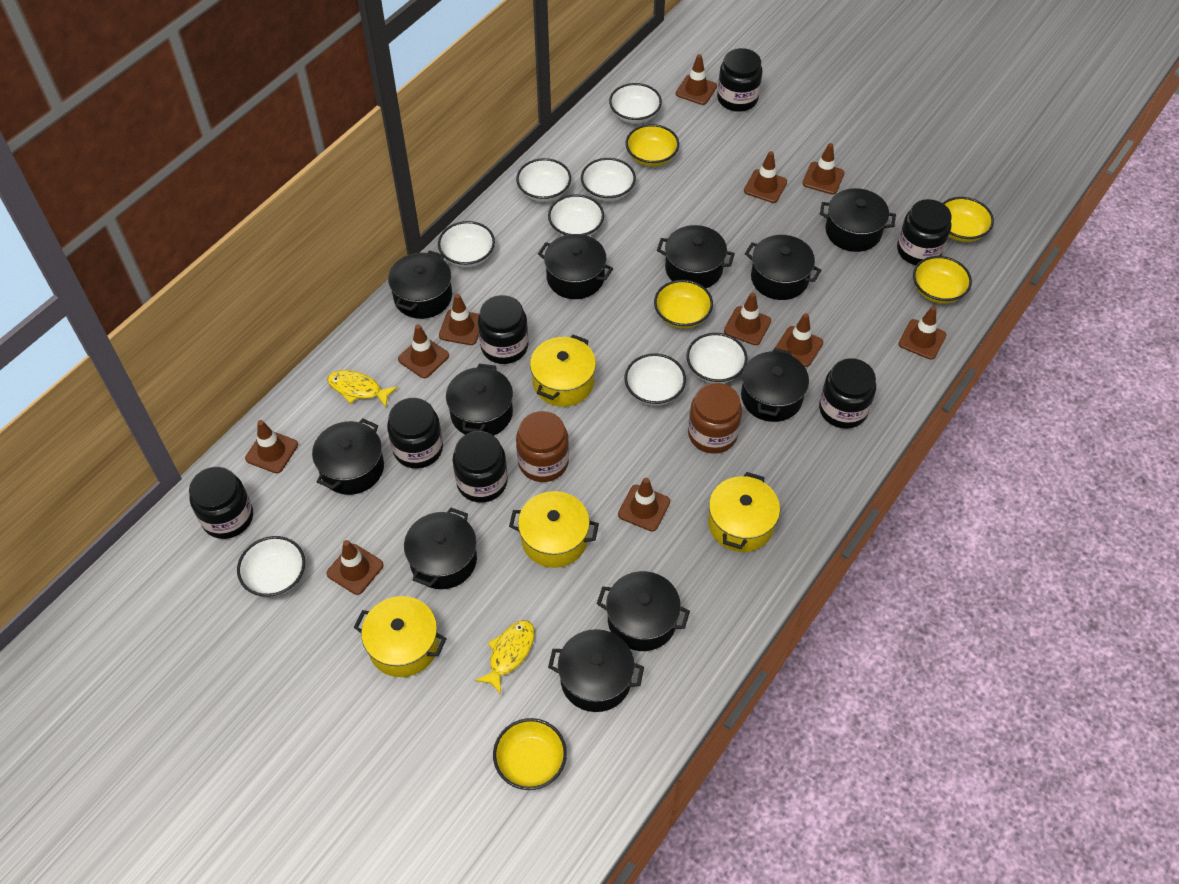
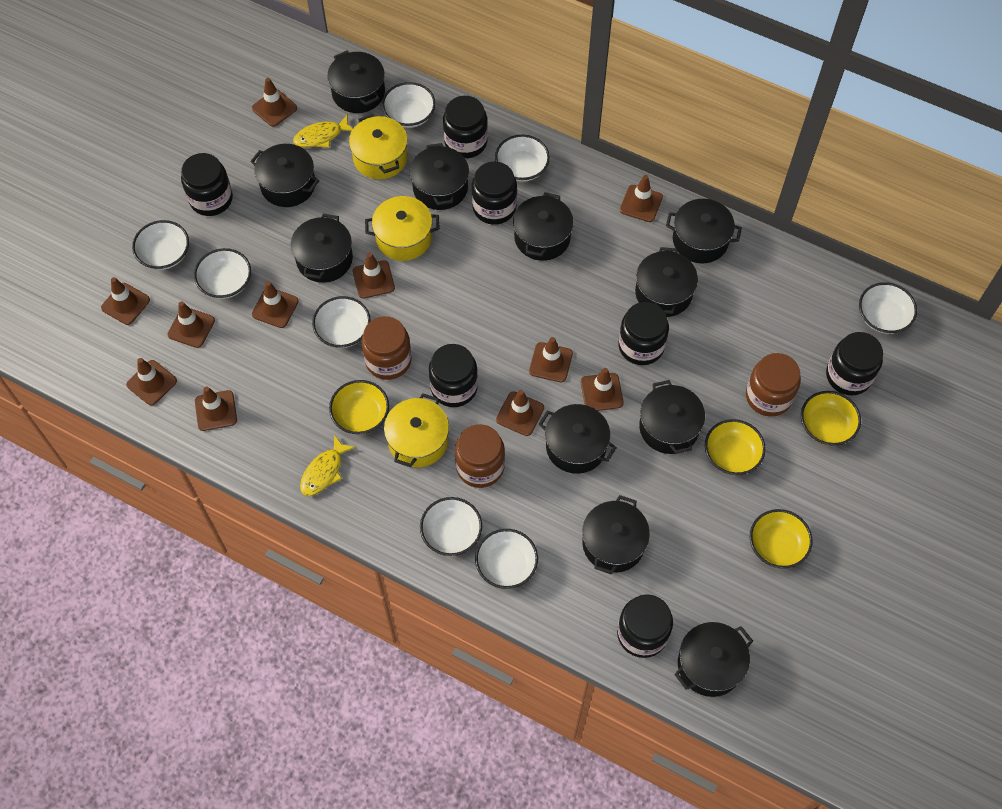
brown jar: 2 -> 3
yellow bowl: 5 -> 4
yellow pot: 4 -> 3

